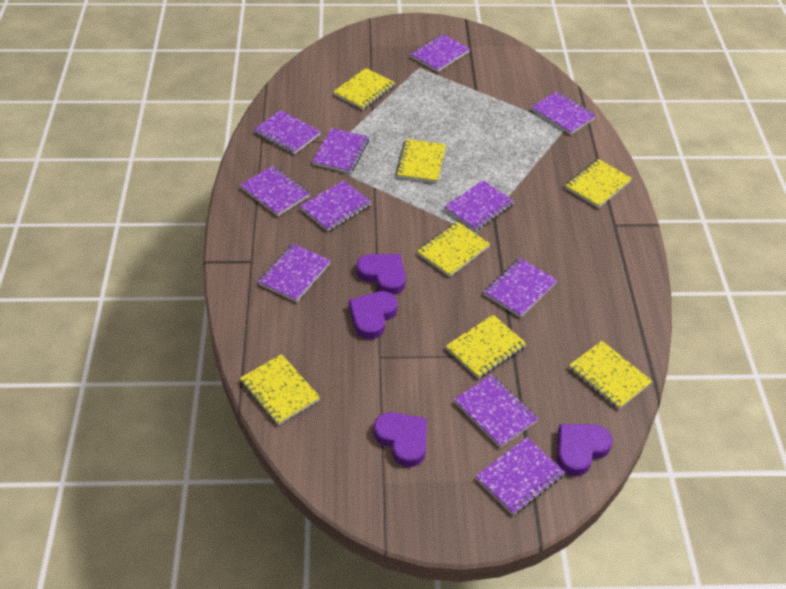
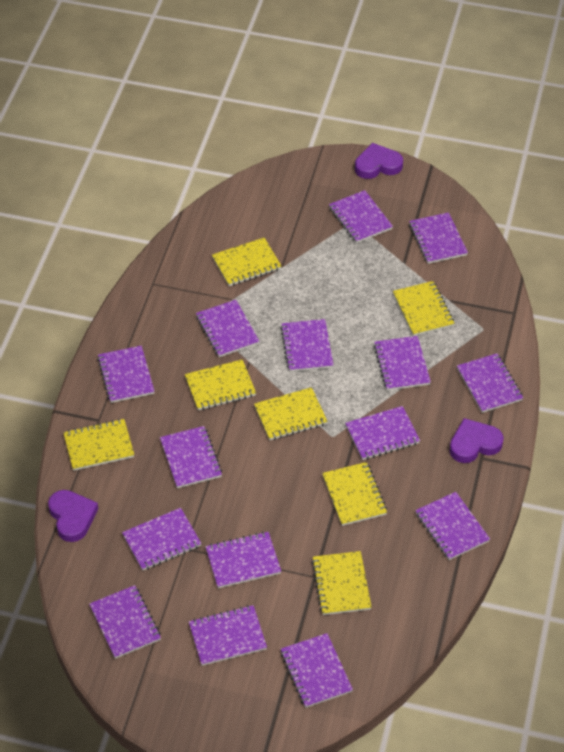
purple heart: 4 -> 3
purple notebook: 11 -> 15

